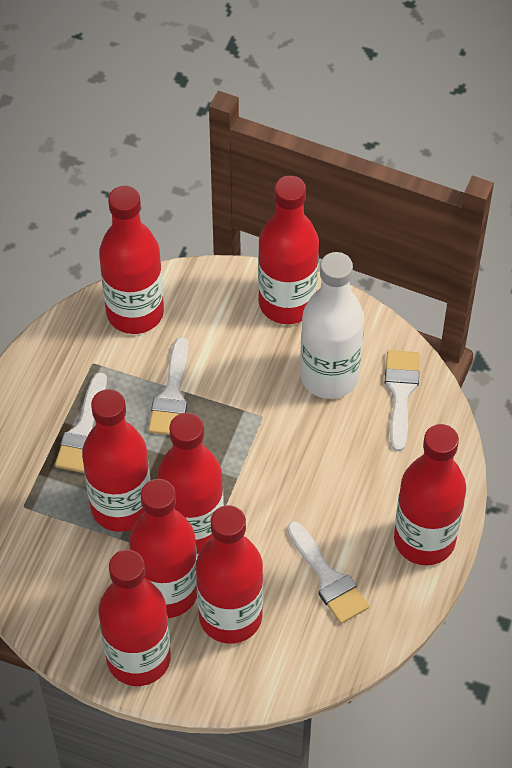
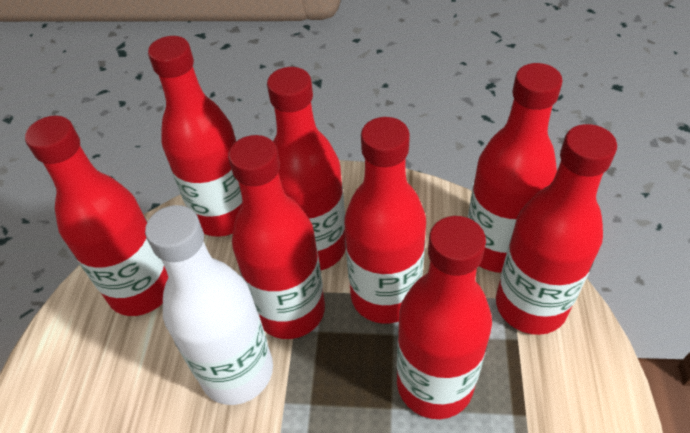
white brush: 4 -> 0

